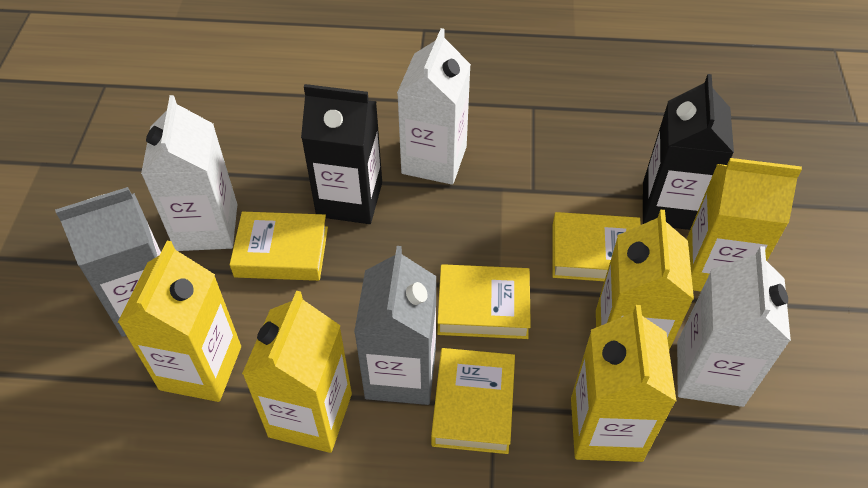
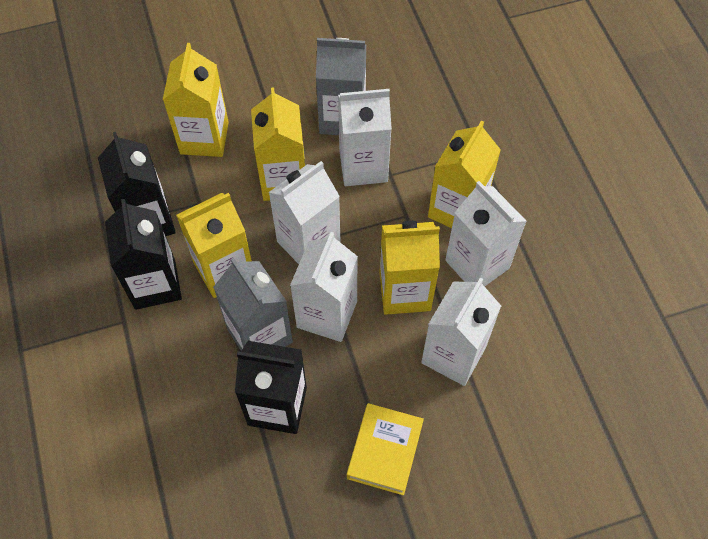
black carton: 2 -> 3
white carton: 3 -> 5
yellow book: 4 -> 1

